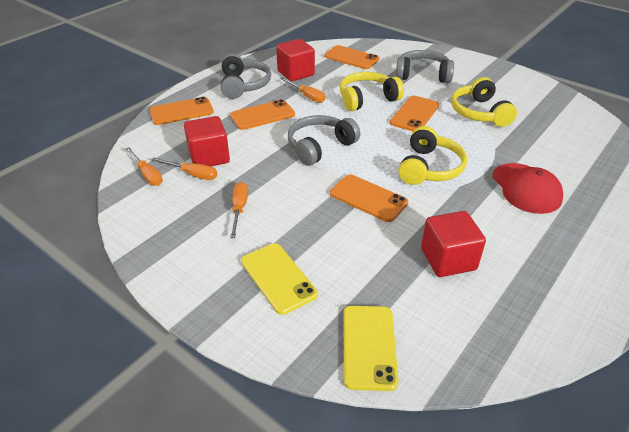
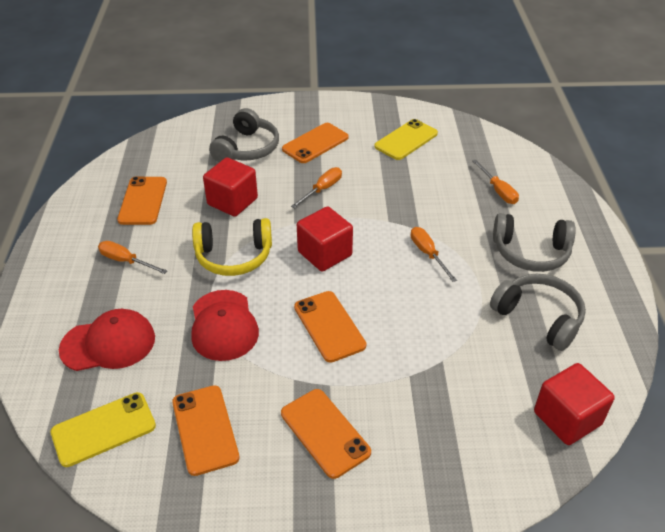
red cap: 1 -> 2
yellow headphones: 3 -> 1

